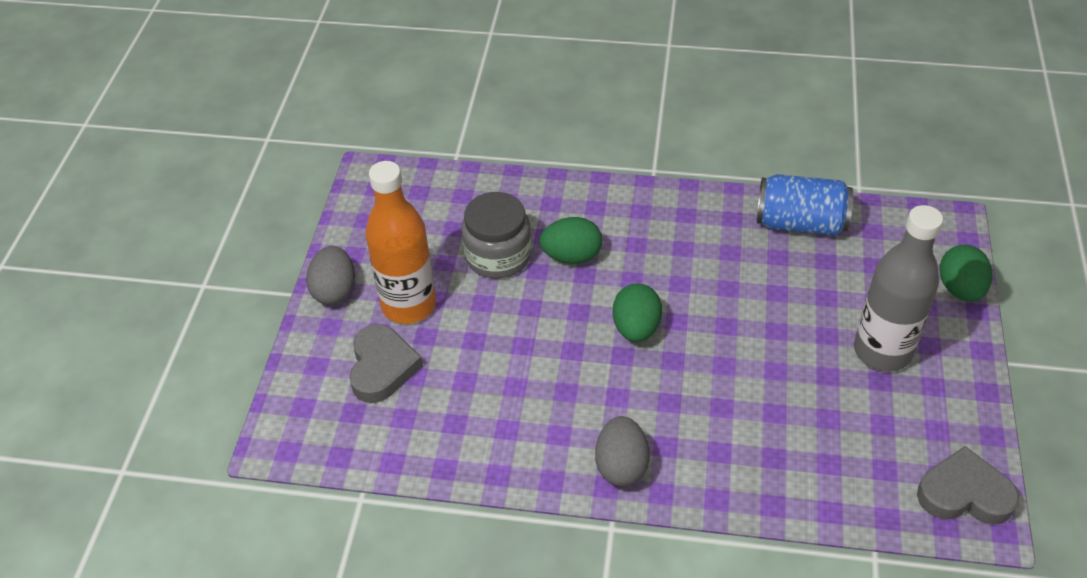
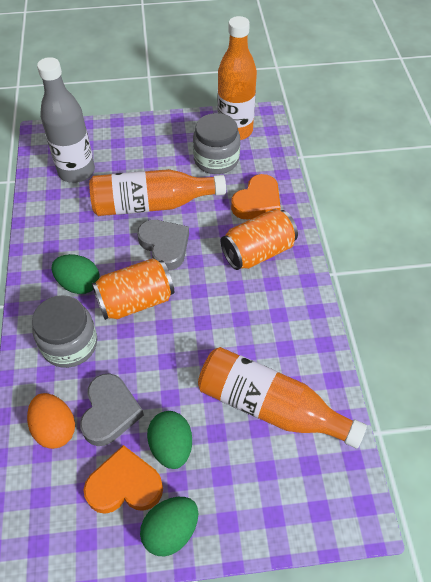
blue can: 1 -> 0
grey egg: 2 -> 0
grey jar: 1 -> 2
orange bottle: 1 -> 3
orange can: 0 -> 2
orange egg: 0 -> 1
orange heart: 0 -> 2

